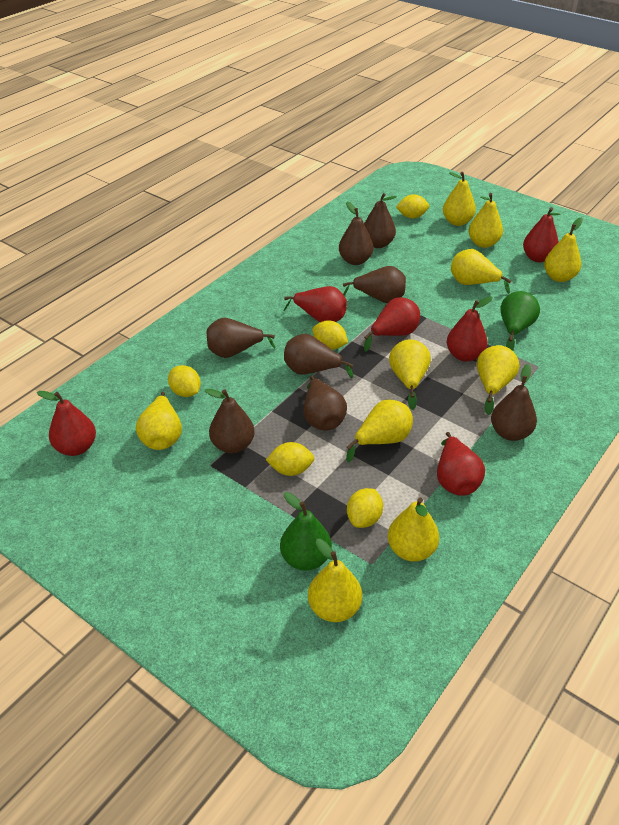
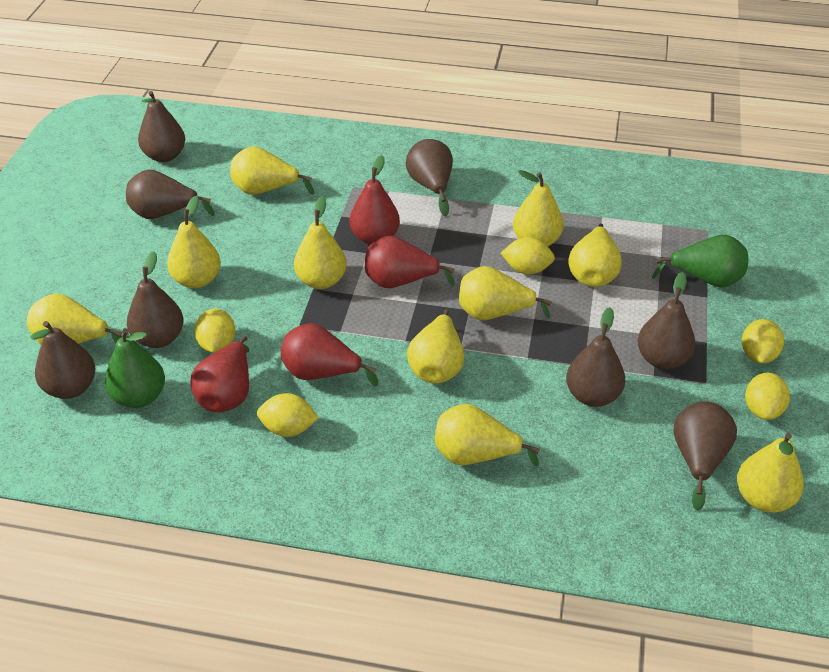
red pear: 6 -> 4

